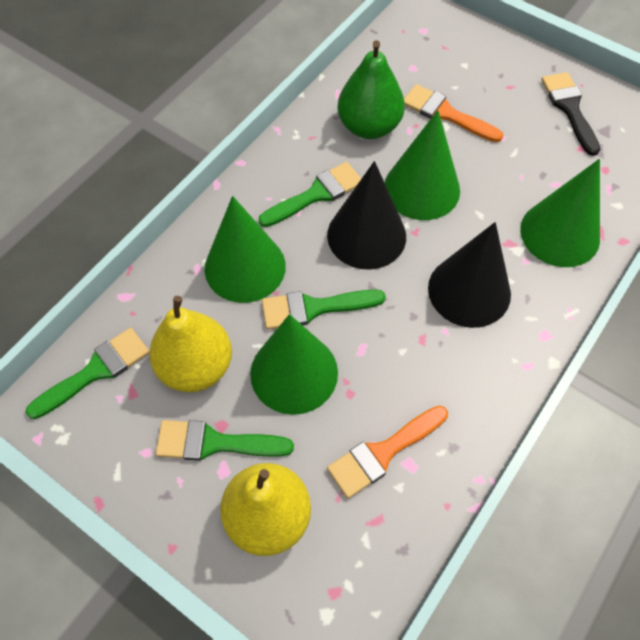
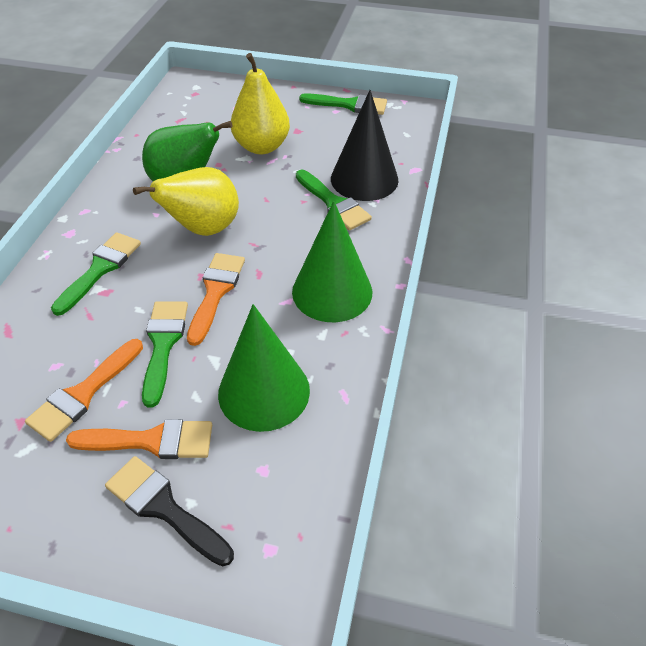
black cone: 2 -> 1
green cone: 4 -> 2
orange brush: 2 -> 3

